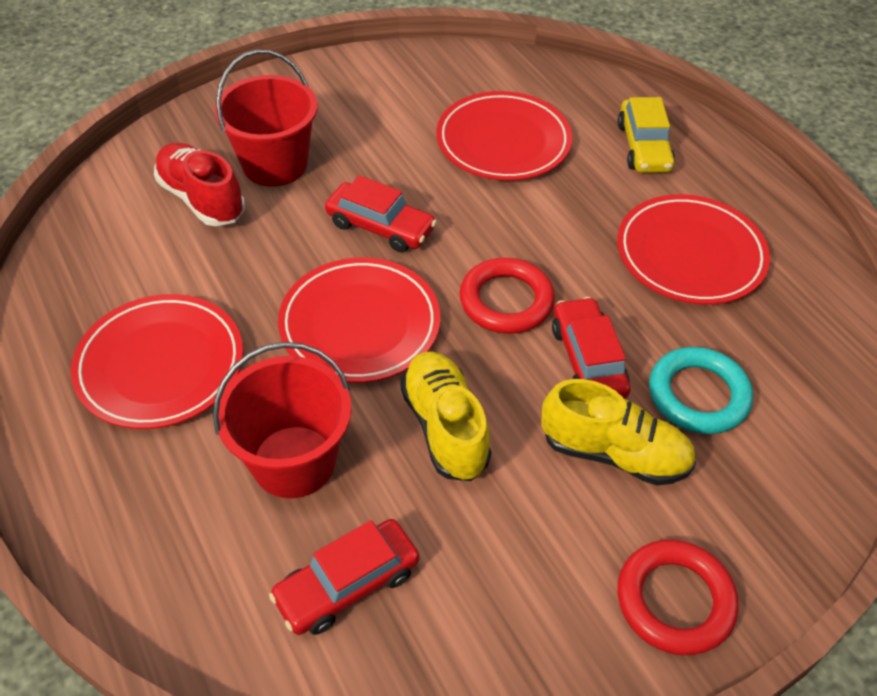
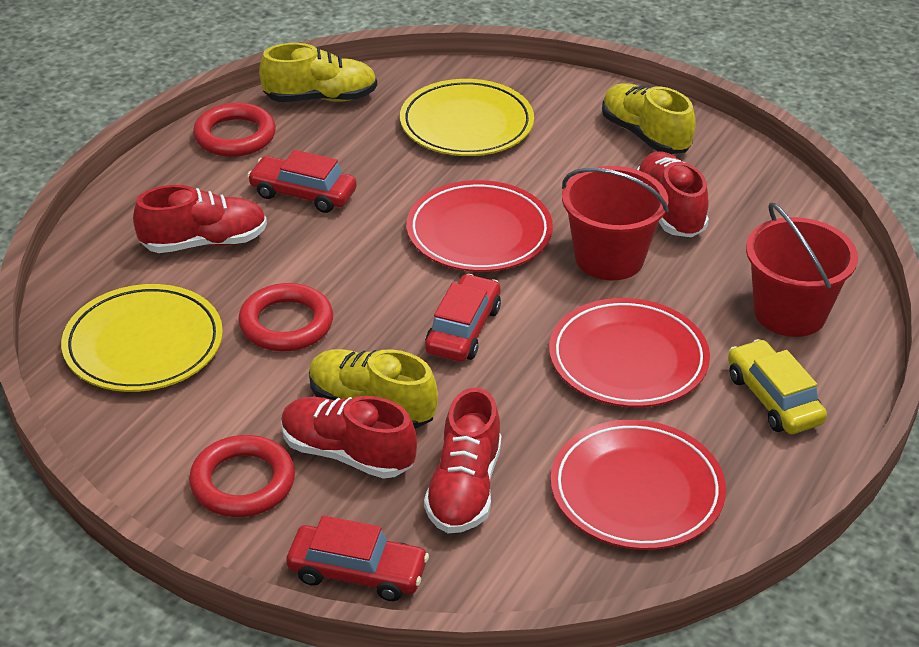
red plate: 4 -> 3
red ring: 2 -> 3
red shoe: 1 -> 4
turquoise ring: 1 -> 0
yellow plate: 0 -> 2
yellow shoe: 2 -> 3

